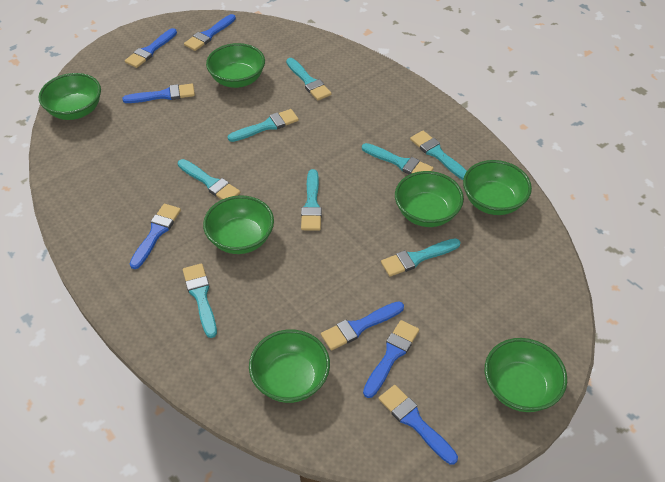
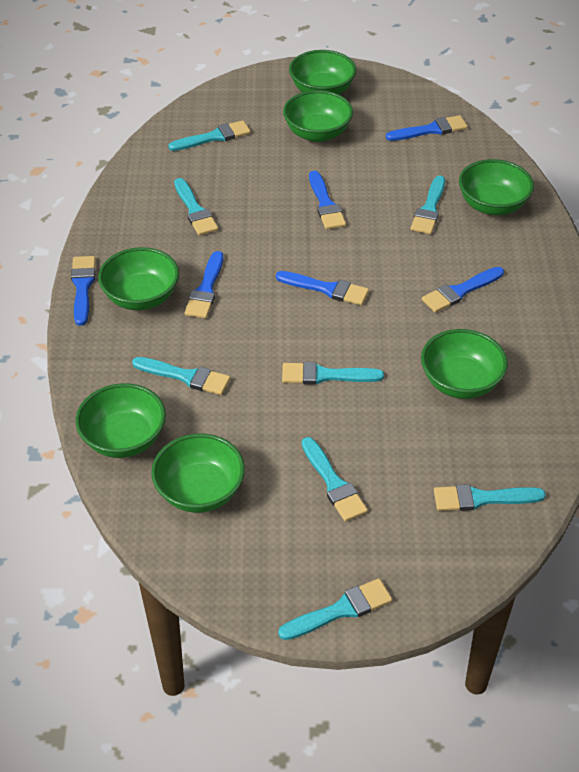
blue brush: 7 -> 6

